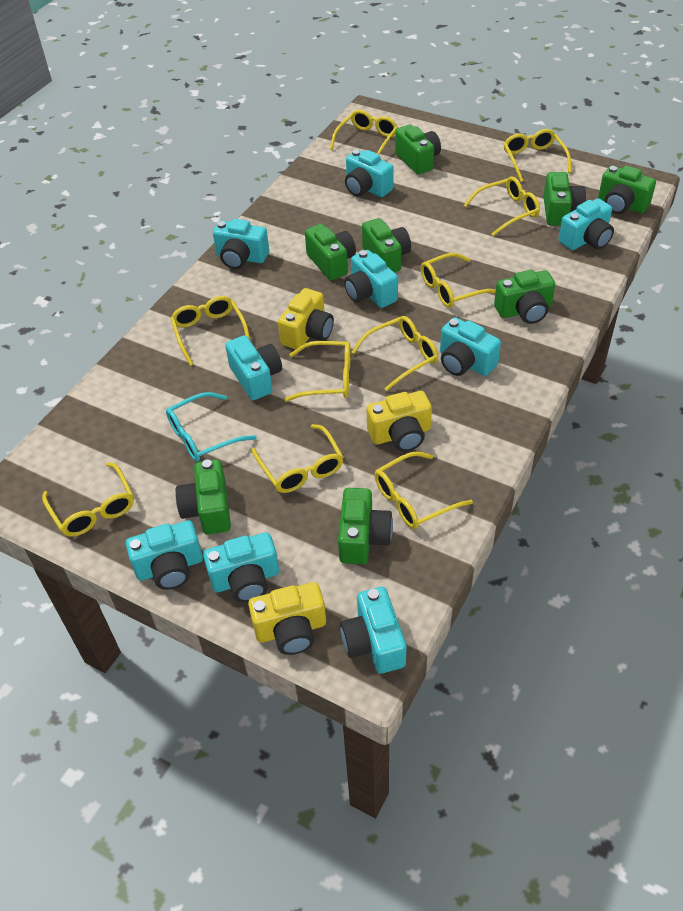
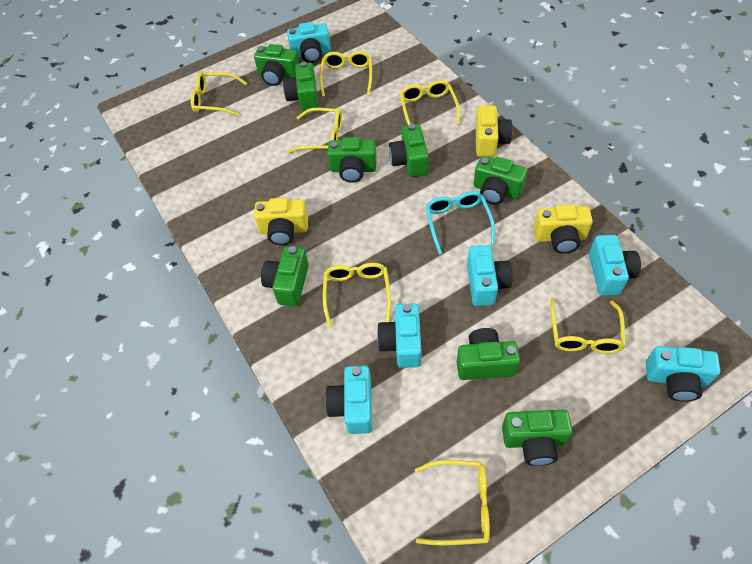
turquoise camera: 9 -> 6
yellow glasses: 10 -> 7

